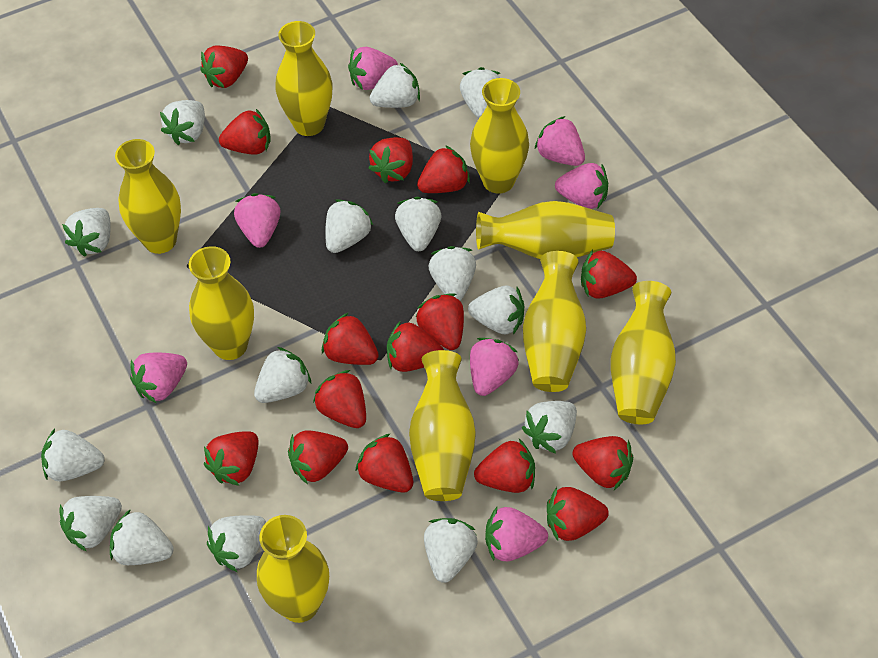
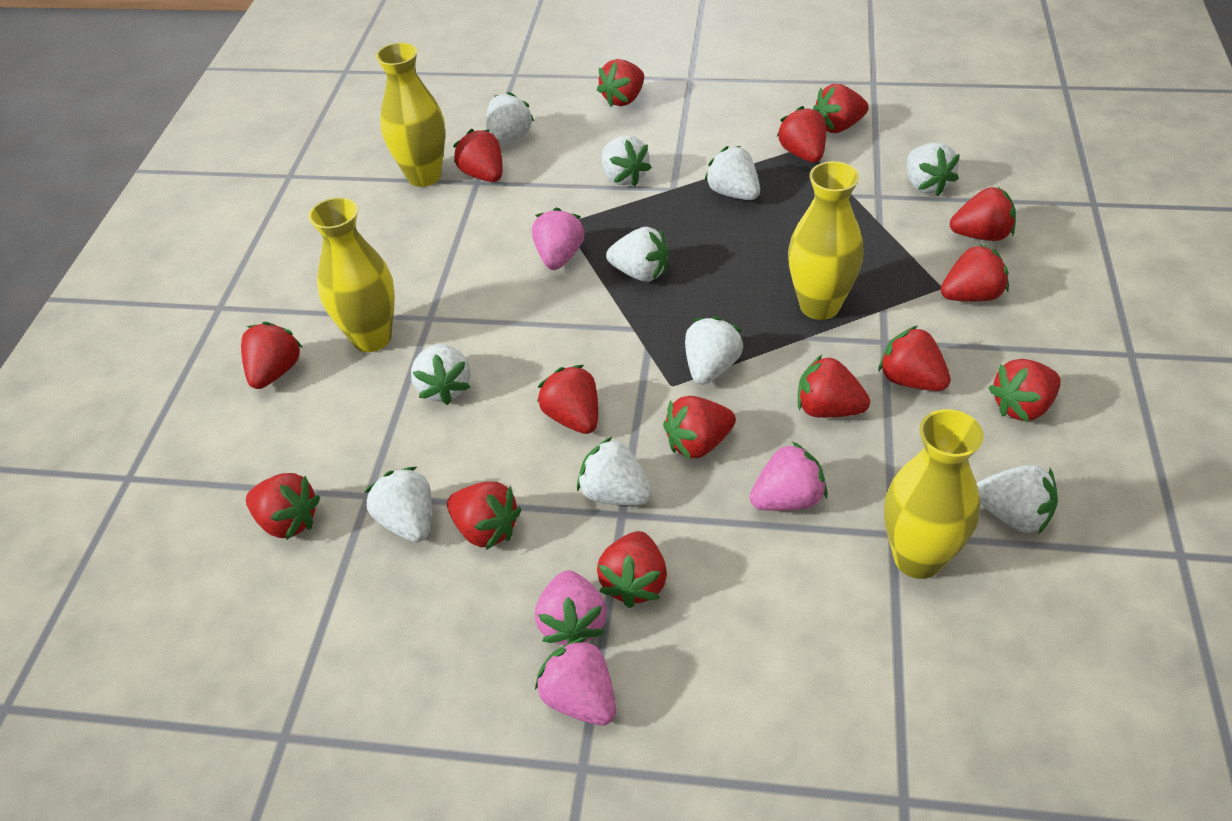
pink strawberry: 7 -> 4
white strawberry: 15 -> 10
yellow vase: 9 -> 4

